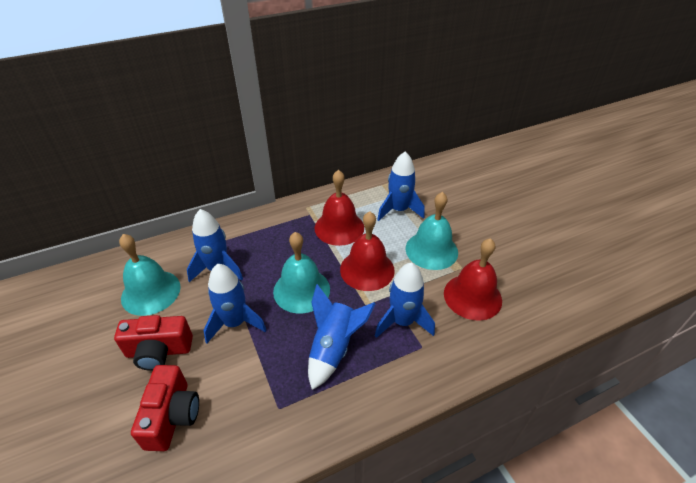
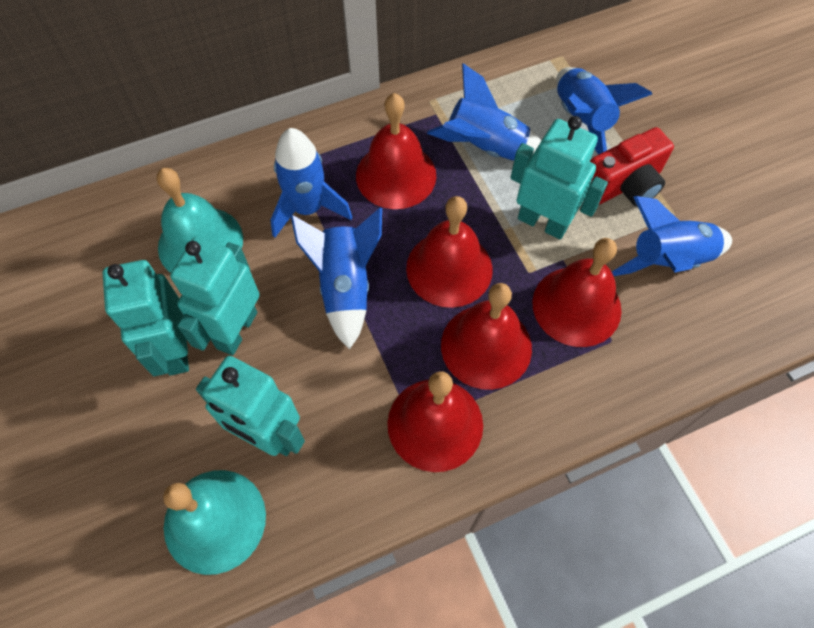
red bell: 3 -> 5
red camera: 2 -> 1
turquoise bell: 3 -> 2
turquoise robot: 0 -> 4

